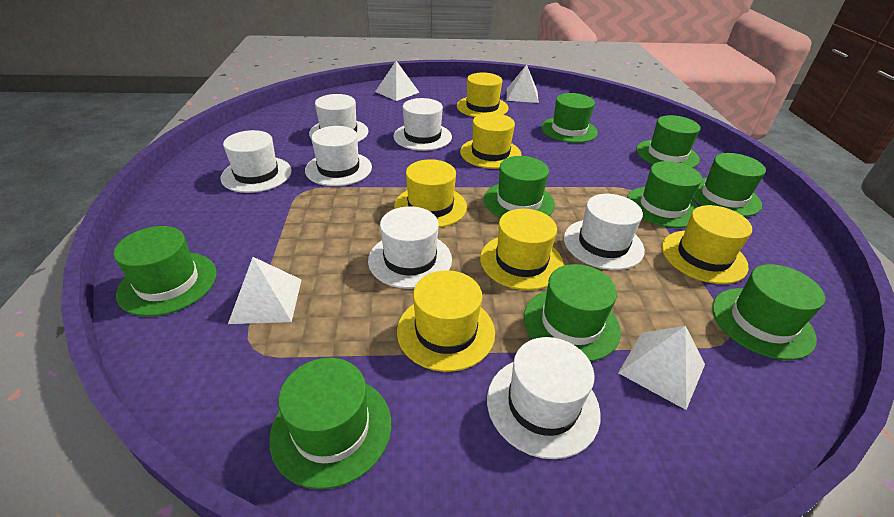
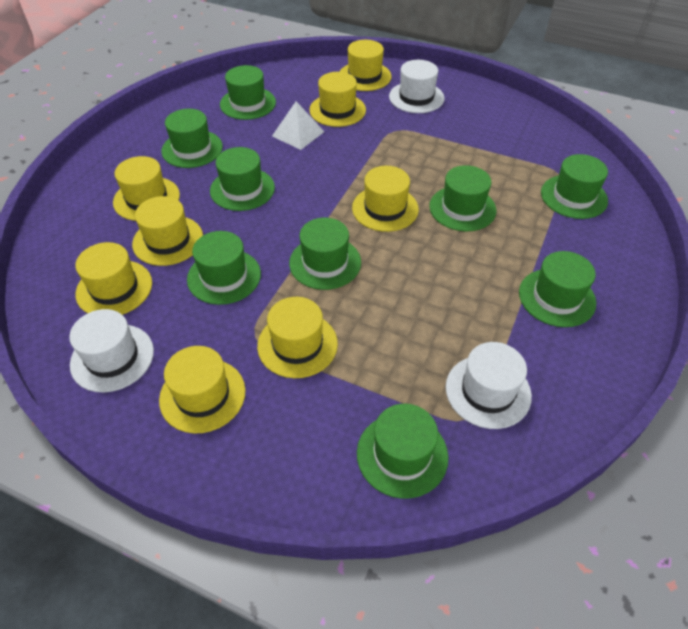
white hat: 7 -> 3
white pyramid: 4 -> 1
yellow hat: 6 -> 8

